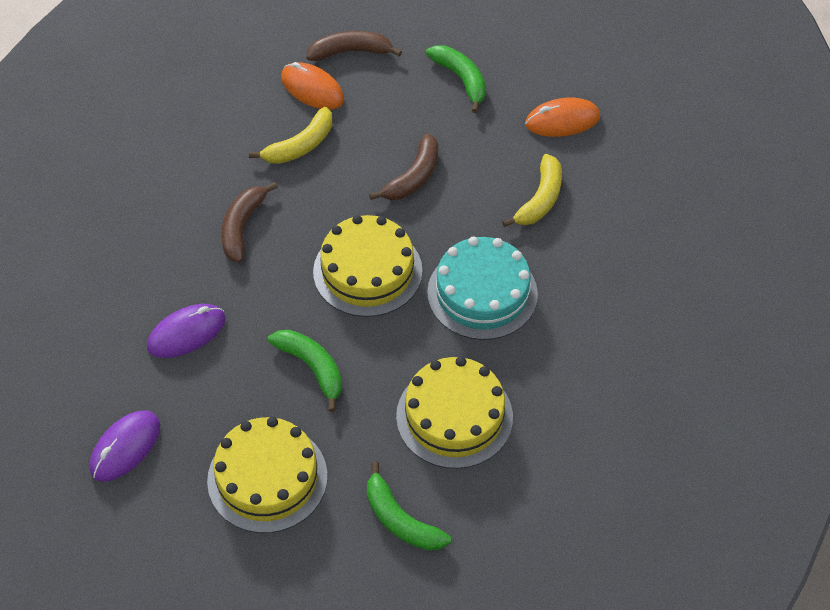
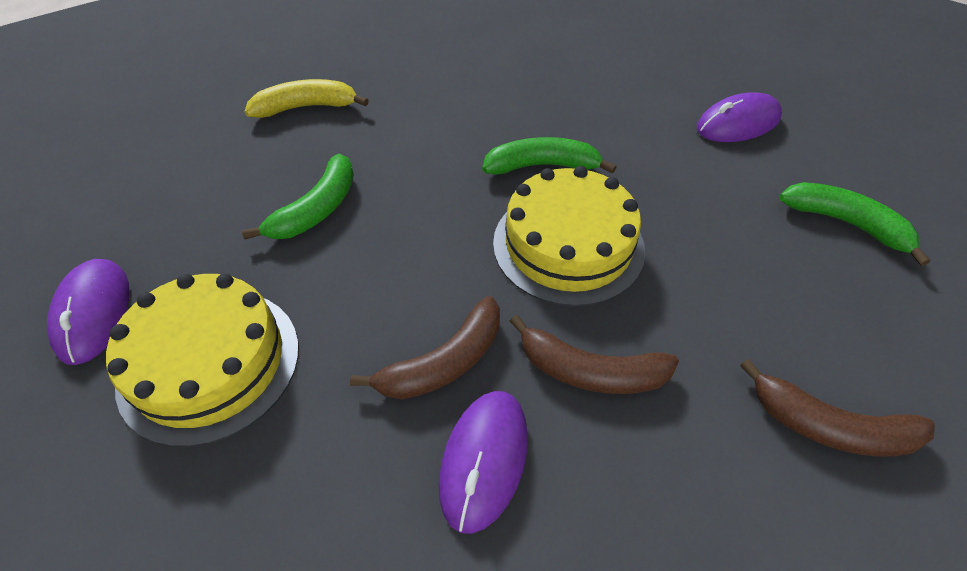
orange mouse: 2 -> 0
purple mouse: 2 -> 3
turquoise cake: 1 -> 0
yellow banana: 2 -> 1
yellow cake: 3 -> 2

